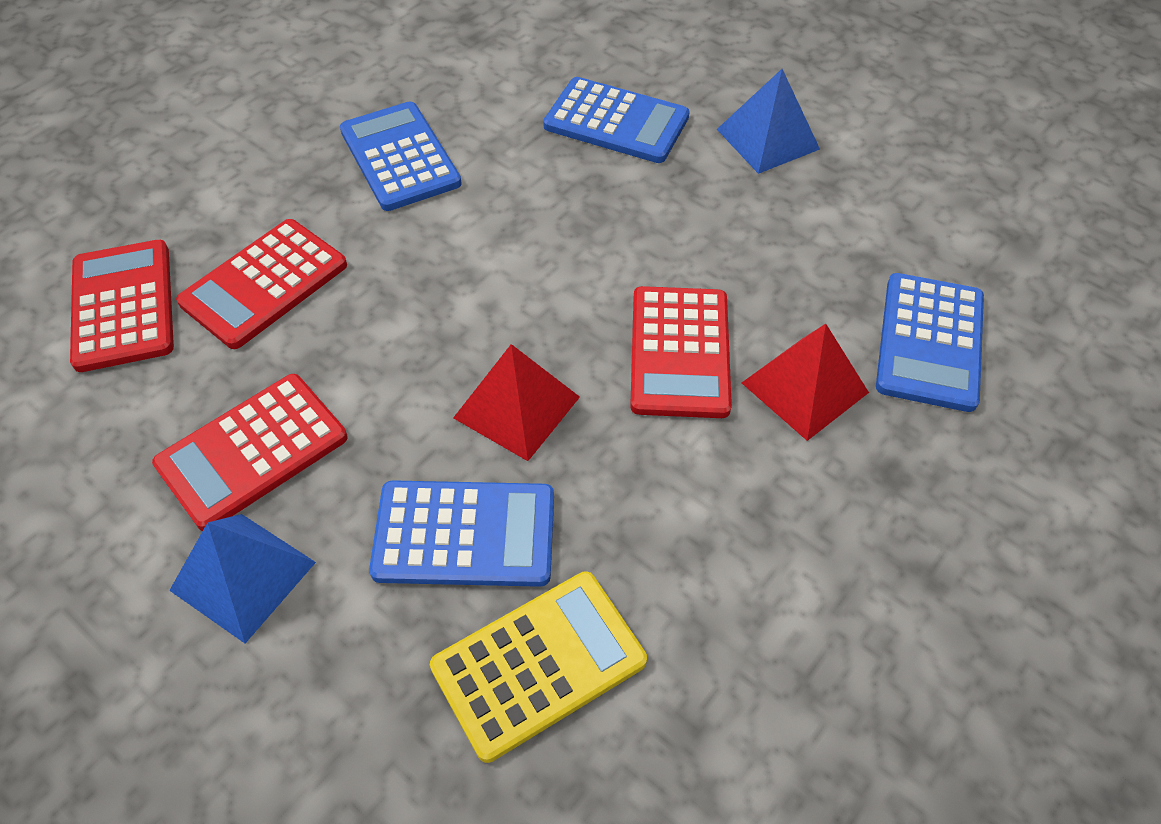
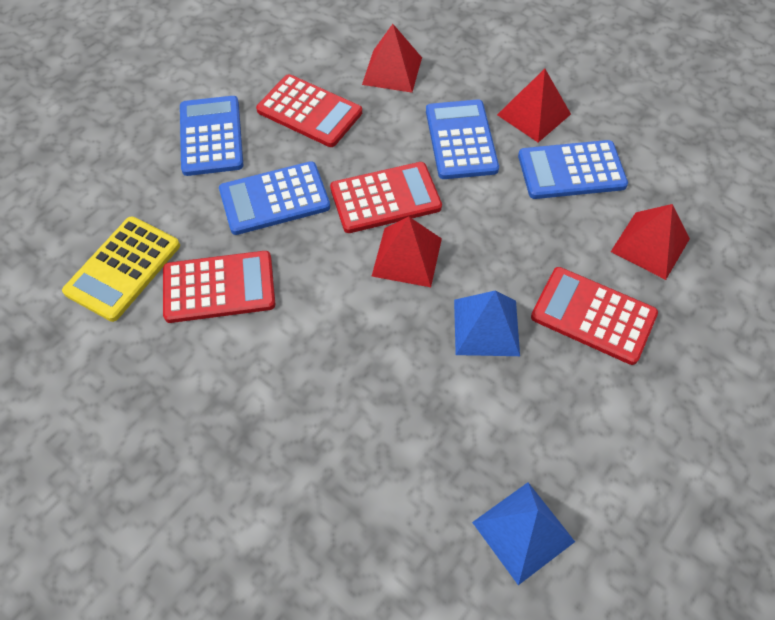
red pyramid: 2 -> 4

